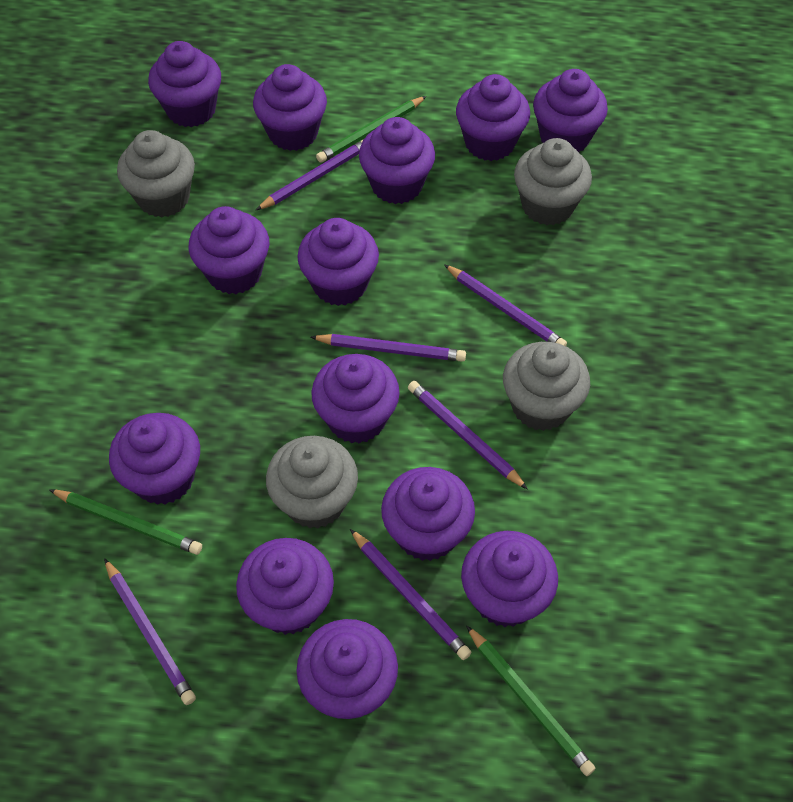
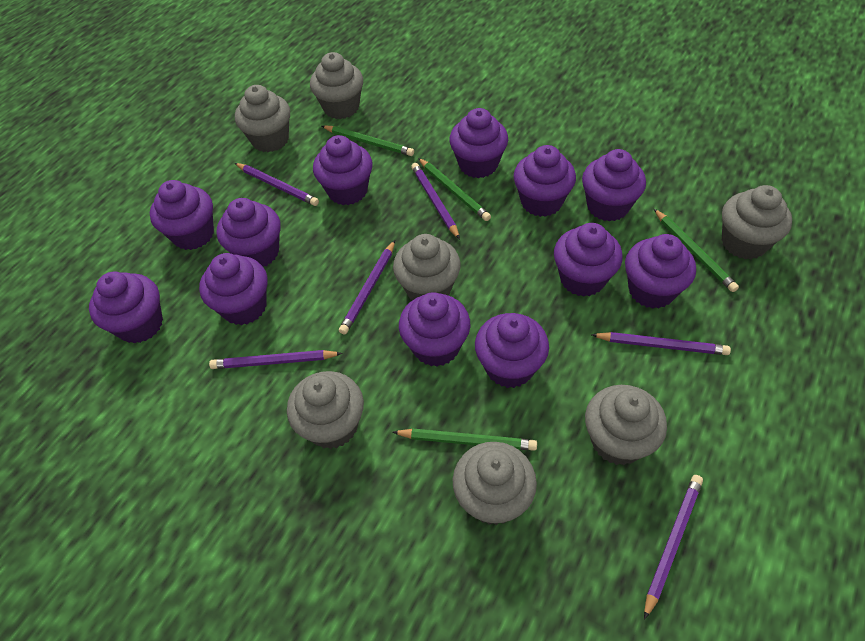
green pencil: 3 -> 4
grey cupcake: 4 -> 7
purple cupcake: 13 -> 12

